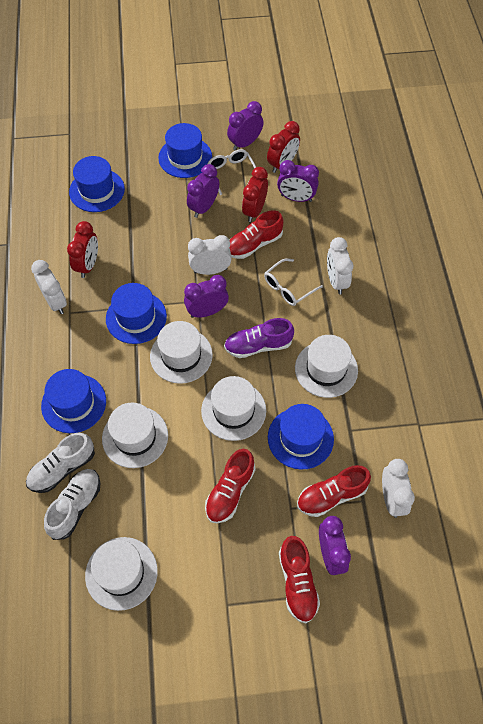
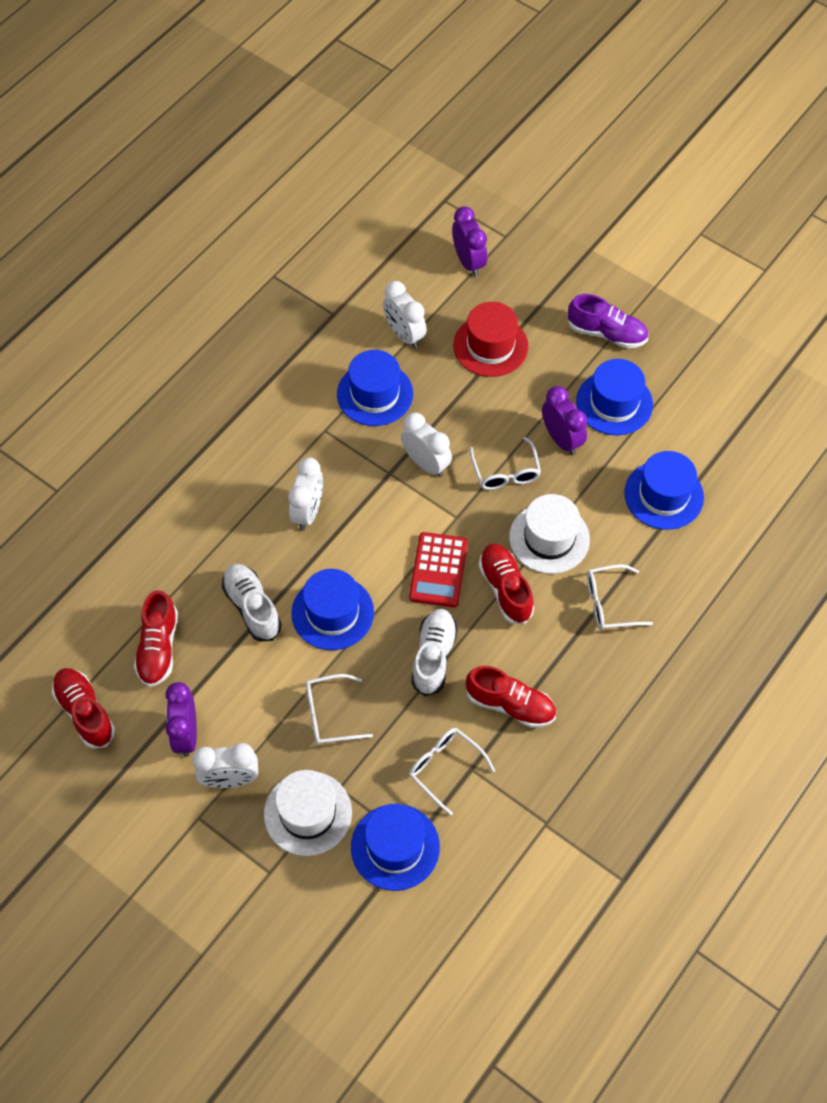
purple clock: 5 -> 3
red calculator: 0 -> 1
red clock: 3 -> 0
red hat: 0 -> 1
white glasses: 2 -> 4
white hat: 5 -> 2

